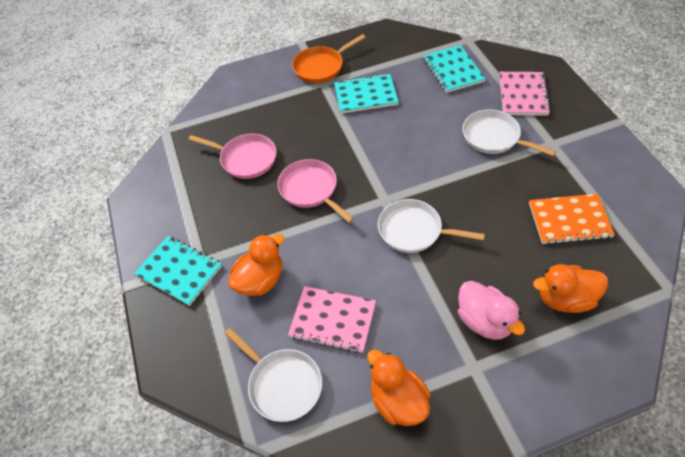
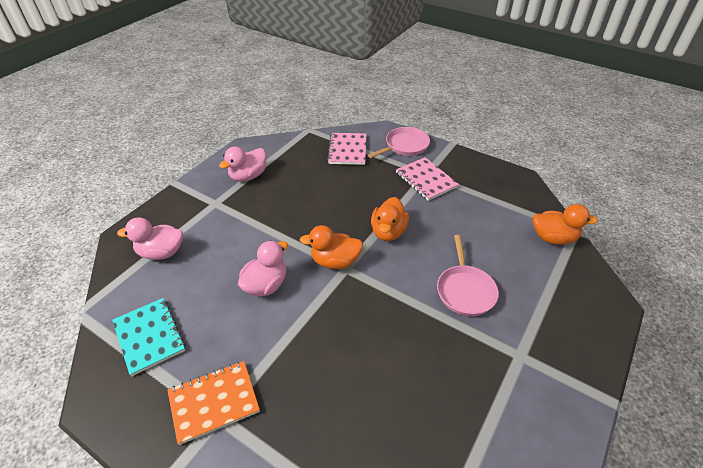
orange pan: 1 -> 0
pink duck: 1 -> 3
turquoise notebook: 3 -> 1
white pan: 3 -> 0

